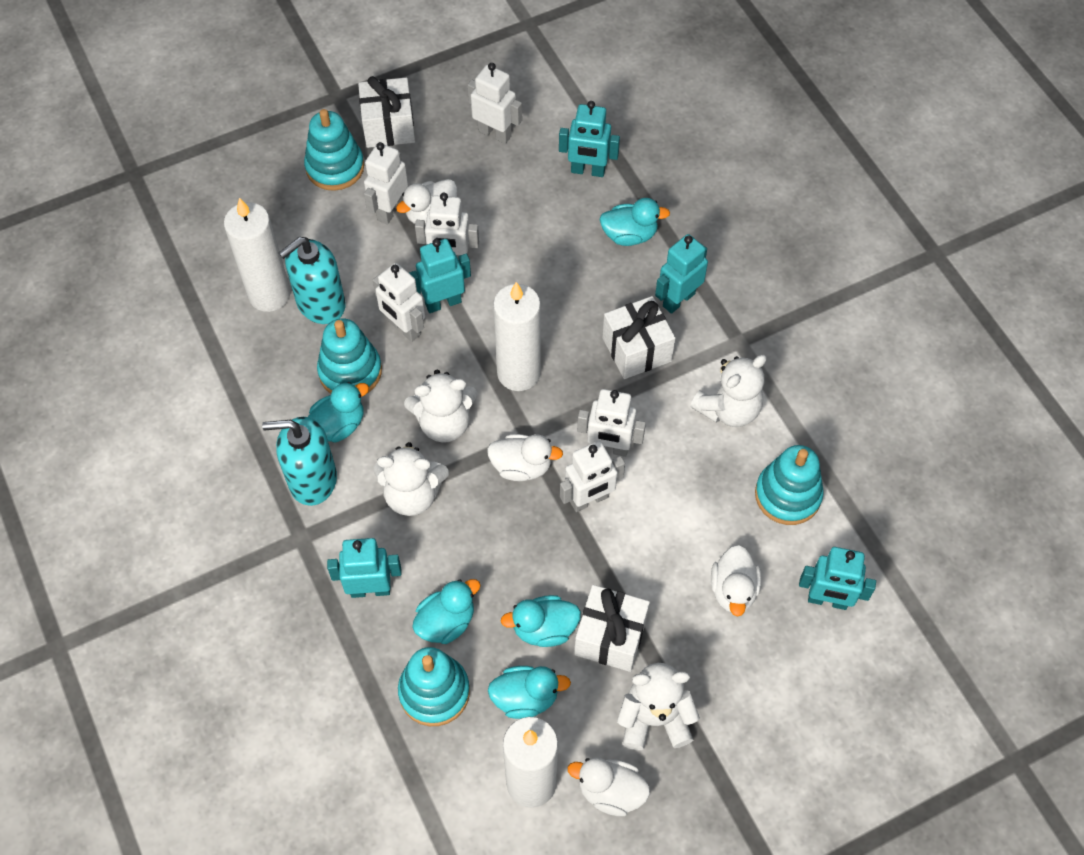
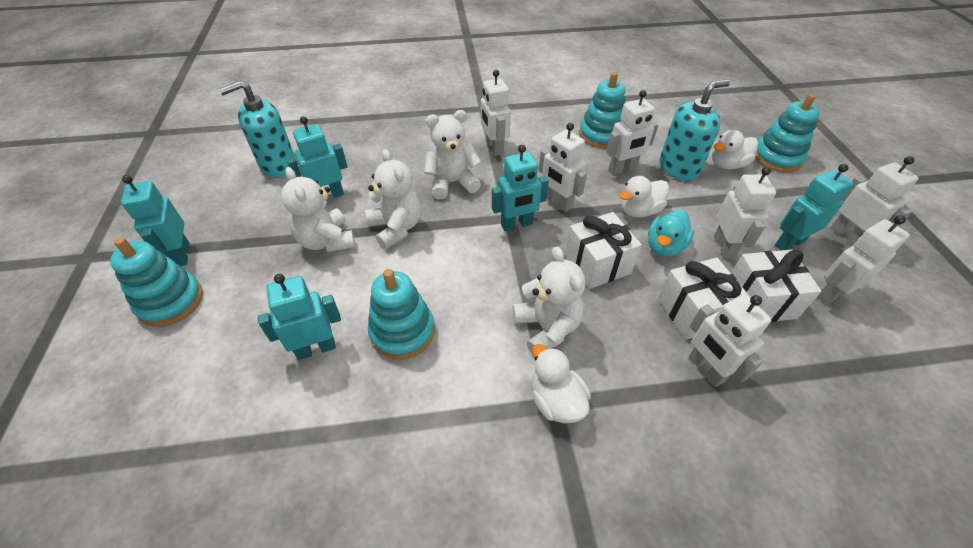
turquoise duck: 5 -> 1
white candle: 3 -> 0
white duck: 4 -> 3
white robot: 6 -> 7

